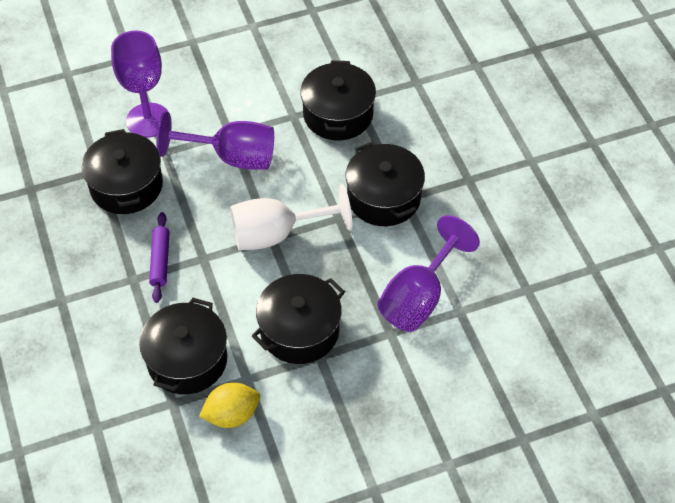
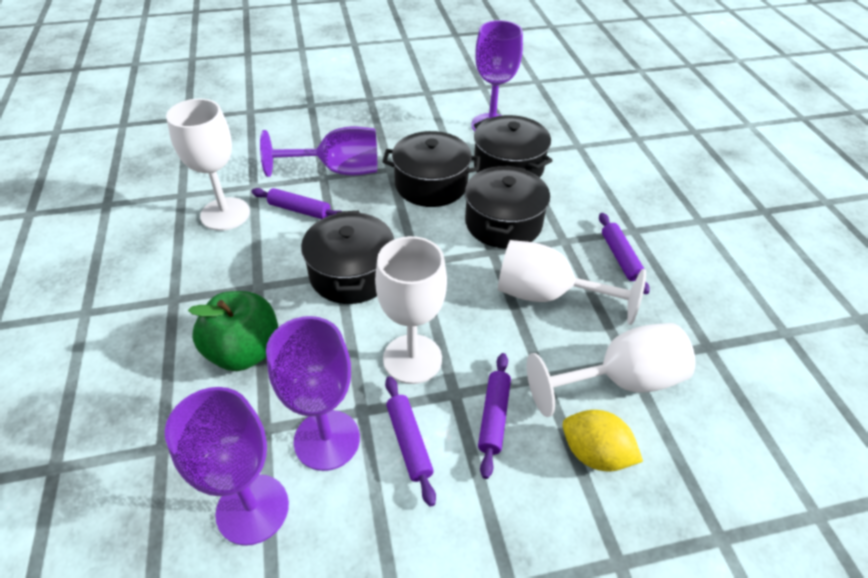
black pot: 5 -> 4
green apple: 0 -> 1
purple goblet: 3 -> 4
purple rolling pin: 1 -> 4
white goblet: 1 -> 4

